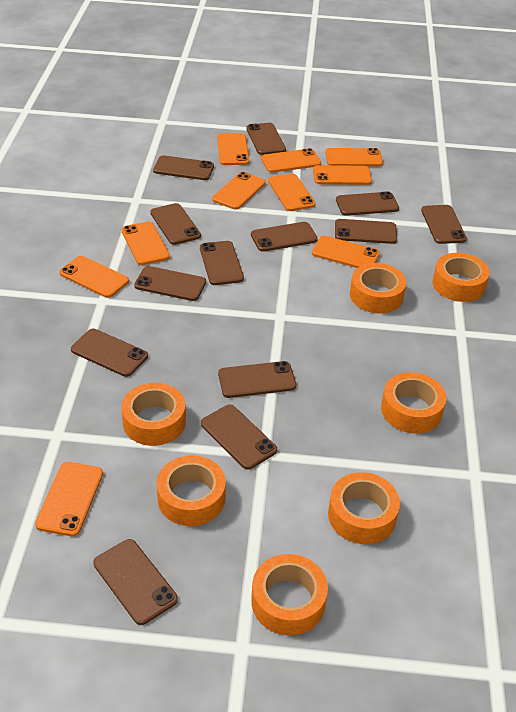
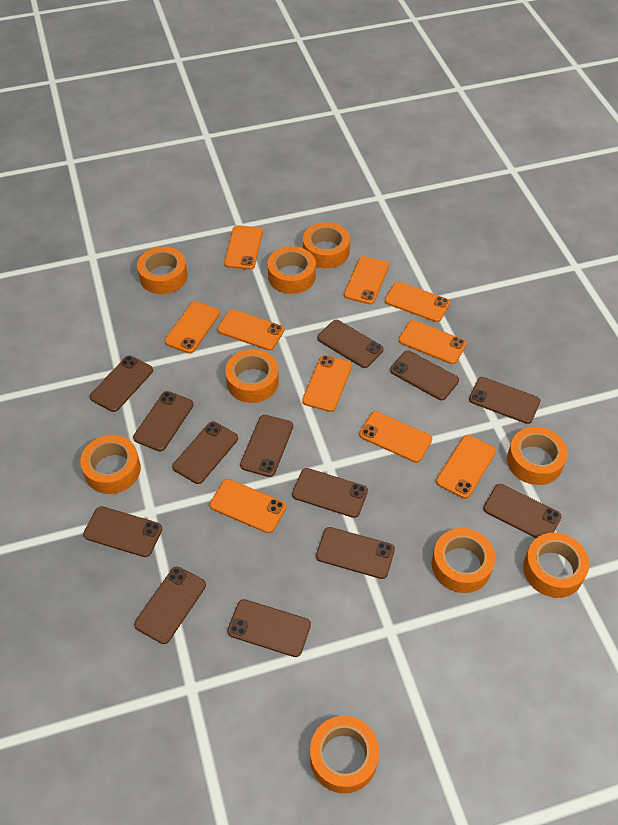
orange tape: 7 -> 9

